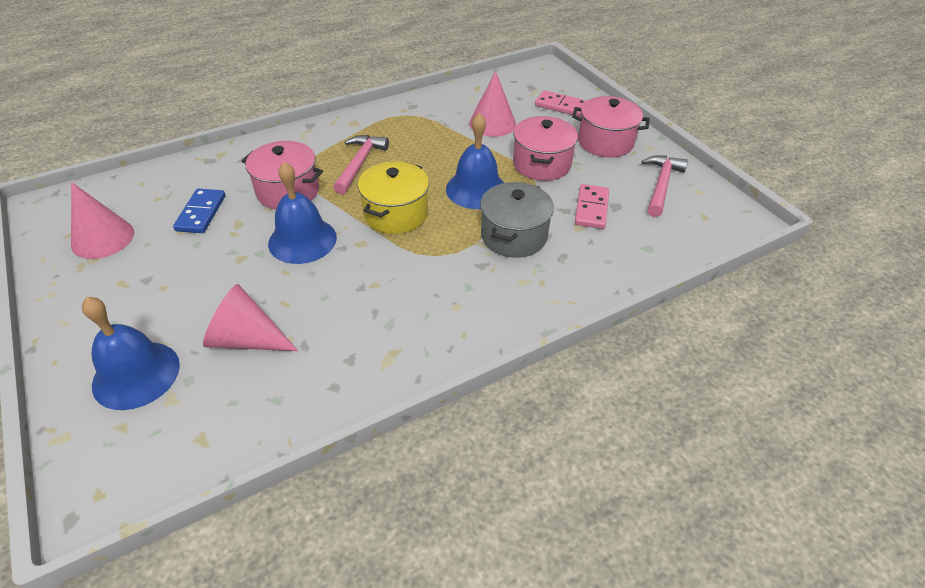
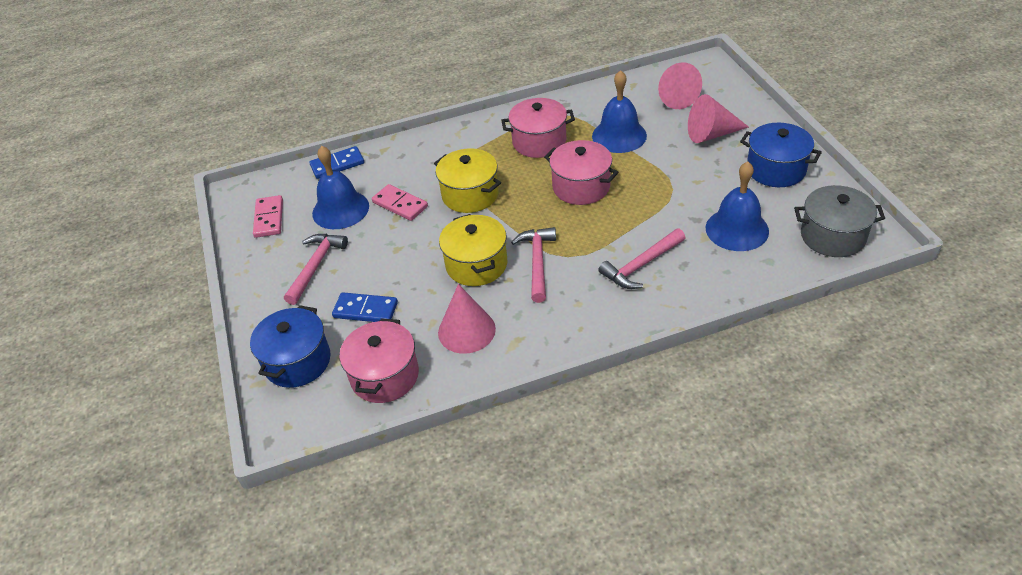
blue domino: 1 -> 2
blue pot: 0 -> 2
pink hammer: 2 -> 3
yellow pot: 1 -> 2

